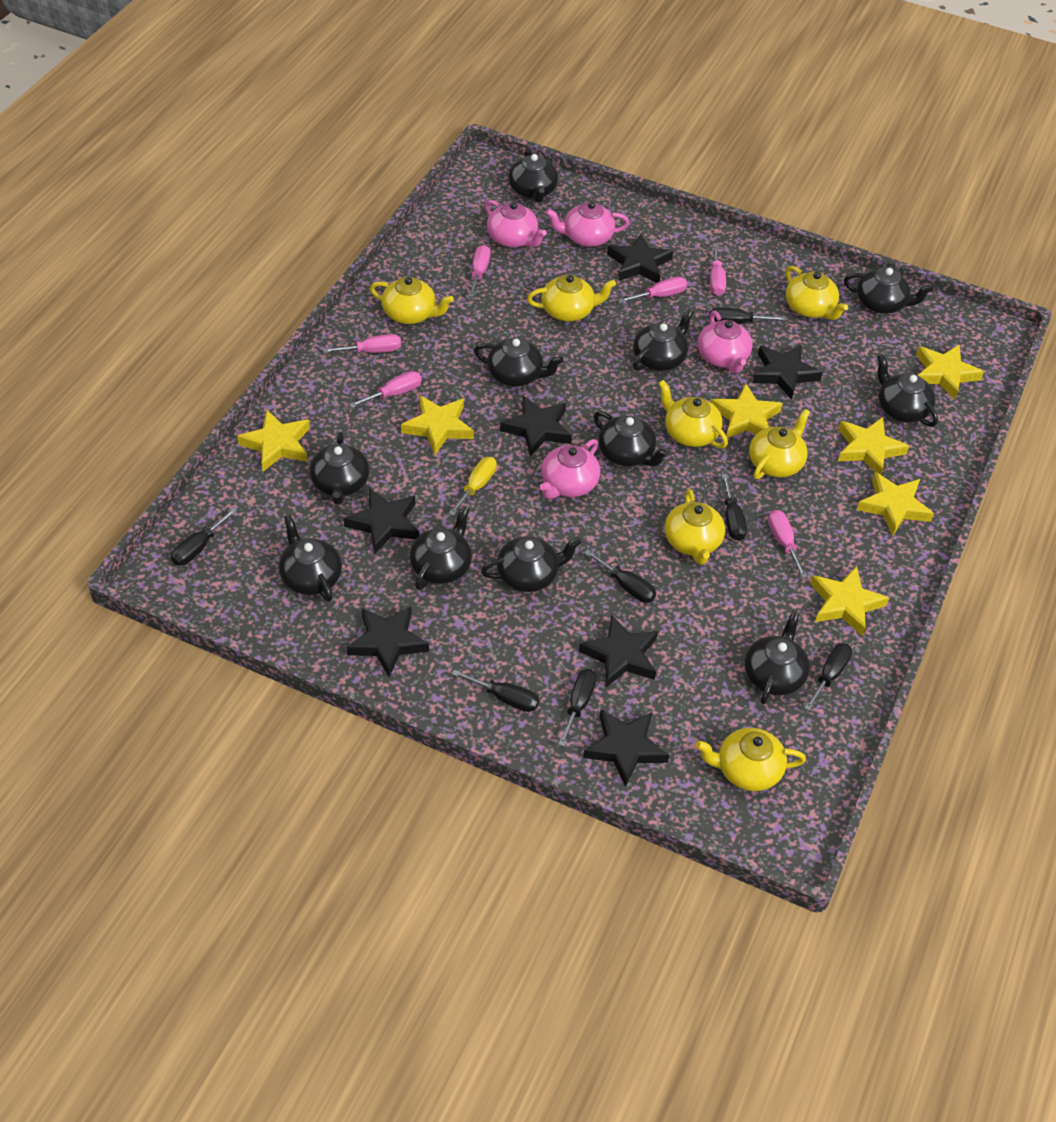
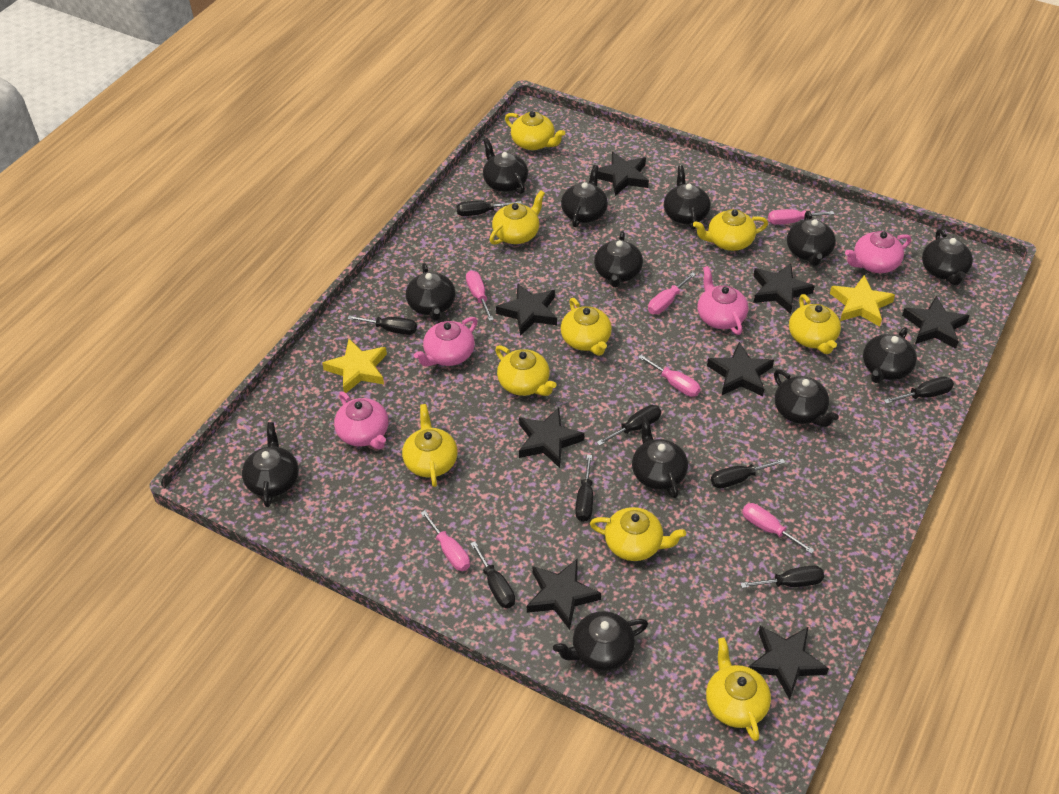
black screwdriver: 7 -> 8
black star: 7 -> 8
black teapot: 11 -> 12
yellow screwdriver: 1 -> 0
yellow star: 7 -> 2
yellow teapot: 7 -> 9

